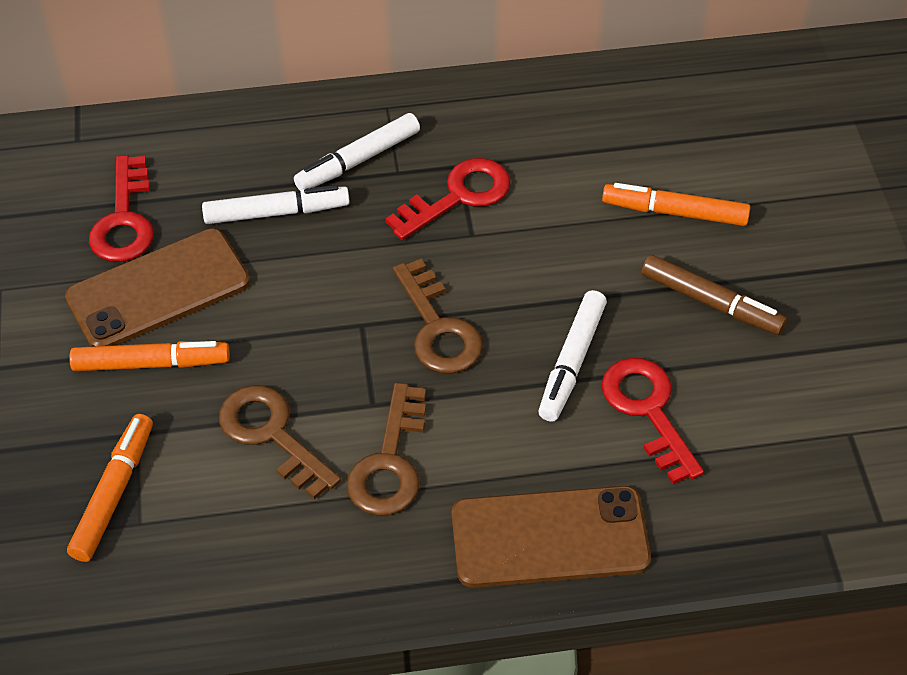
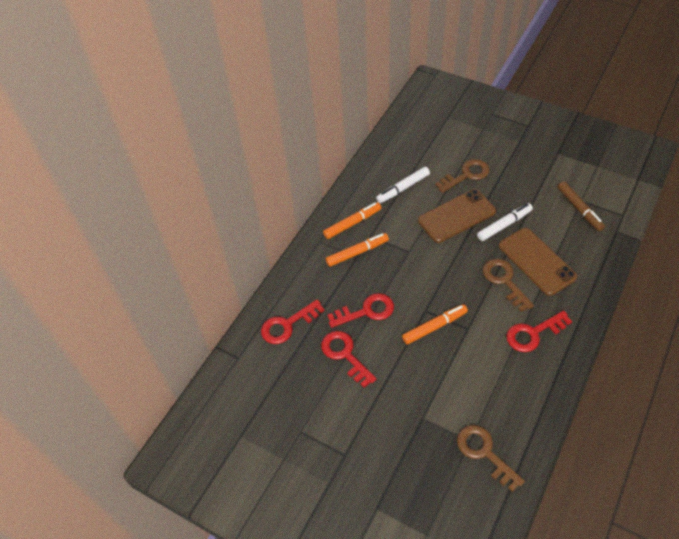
red key: 3 -> 4
white marker: 3 -> 2

